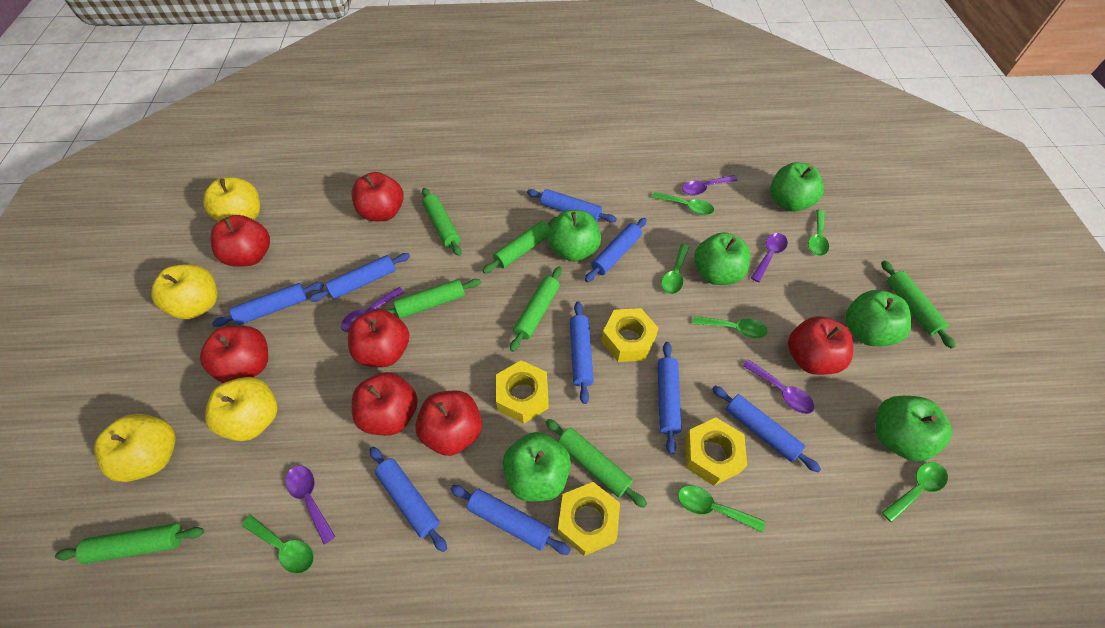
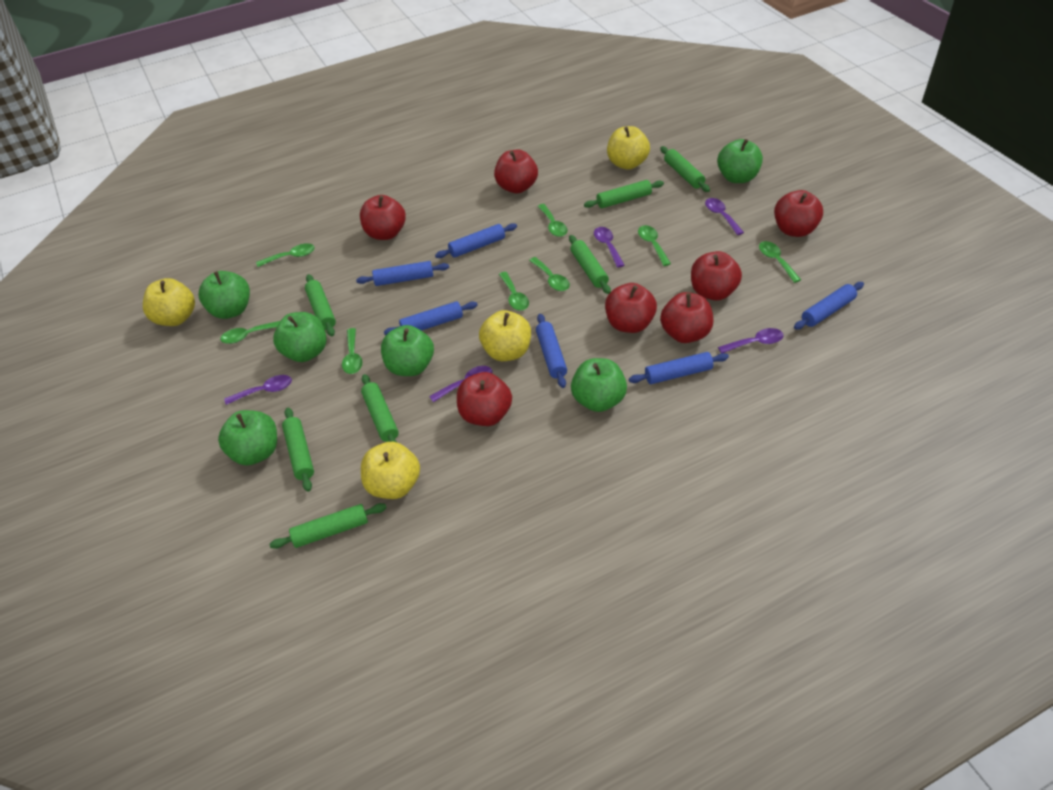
blue rolling pin: 9 -> 6
green spoon: 7 -> 8
yellow nut: 4 -> 0

